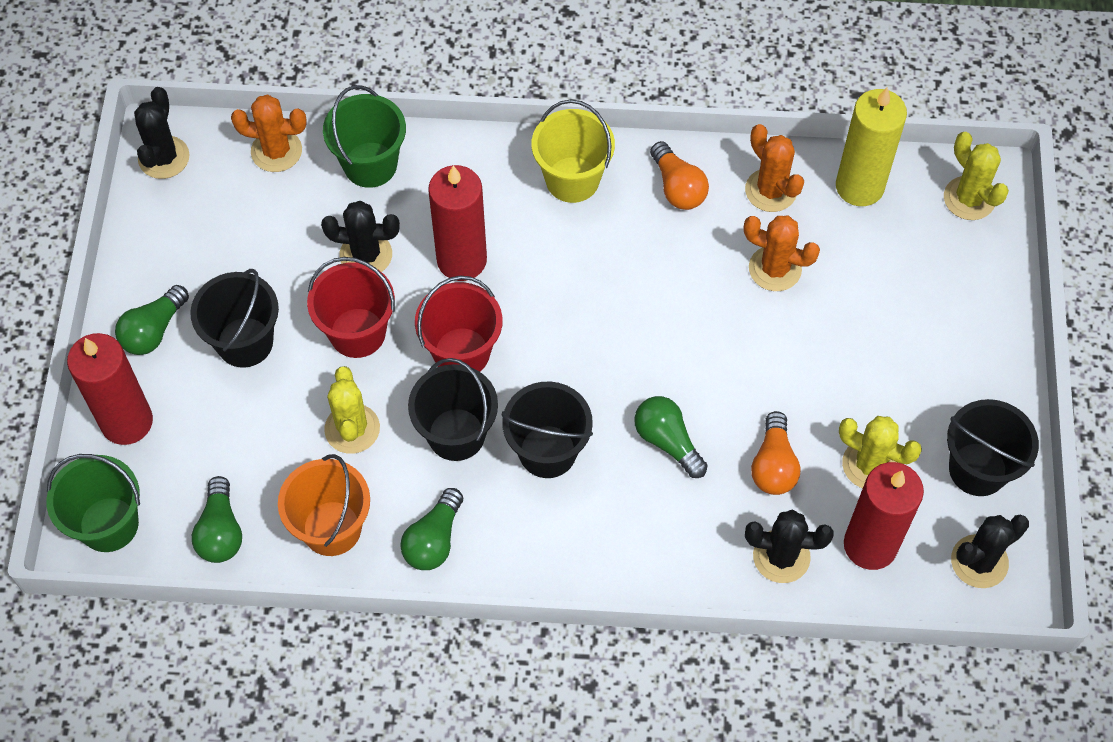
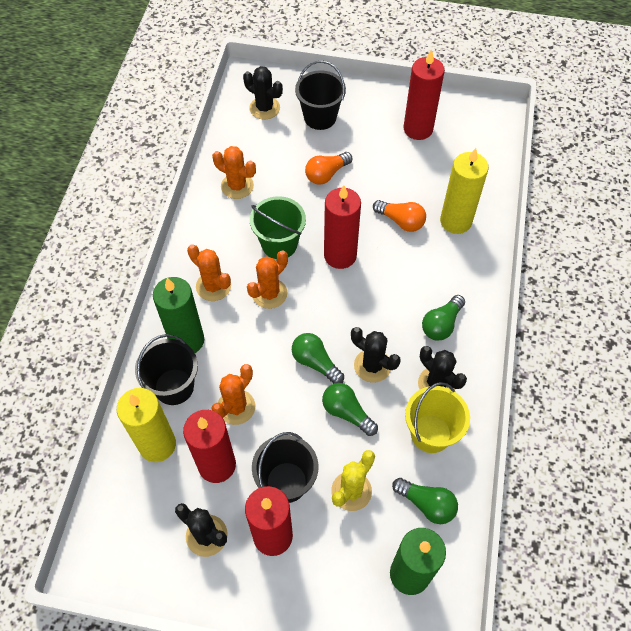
black bucket: 4 -> 3
green bucket: 2 -> 1
green candle: 0 -> 2
orange bucket: 1 -> 0
orange cactus: 3 -> 4
red bucket: 2 -> 0
red candle: 3 -> 4
yellow cactus: 3 -> 1
yellow candle: 1 -> 2

